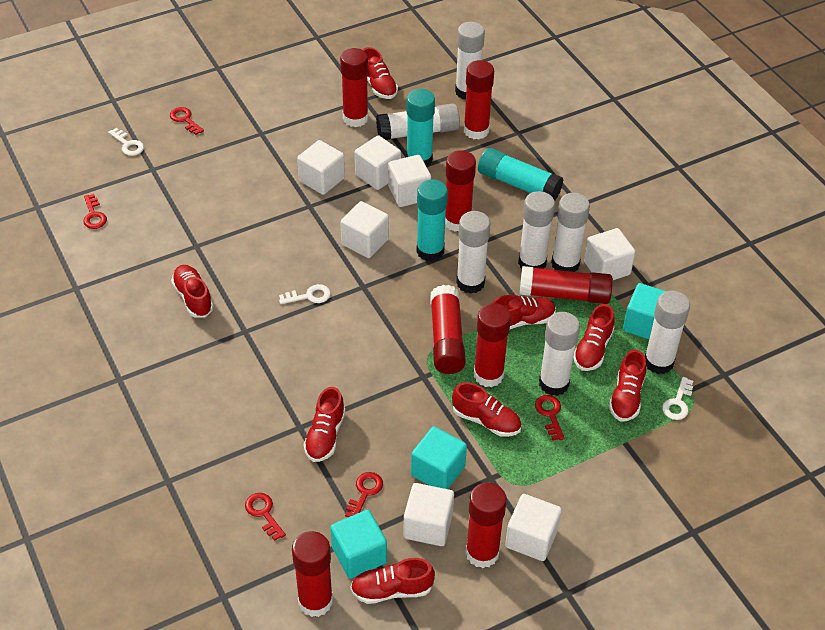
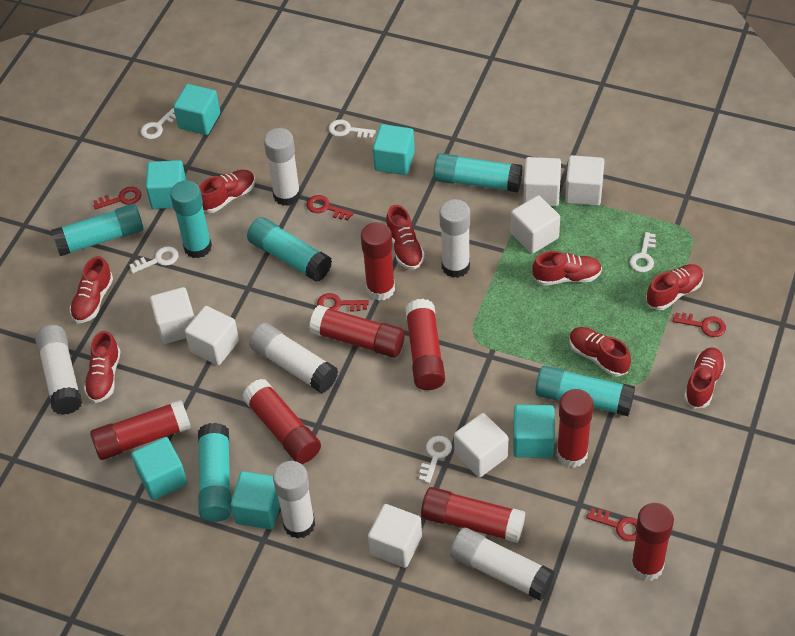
turquoise cube: 3 -> 6
turquoise glue stick: 3 -> 6
white glue stick: 7 -> 6
white key: 3 -> 5

